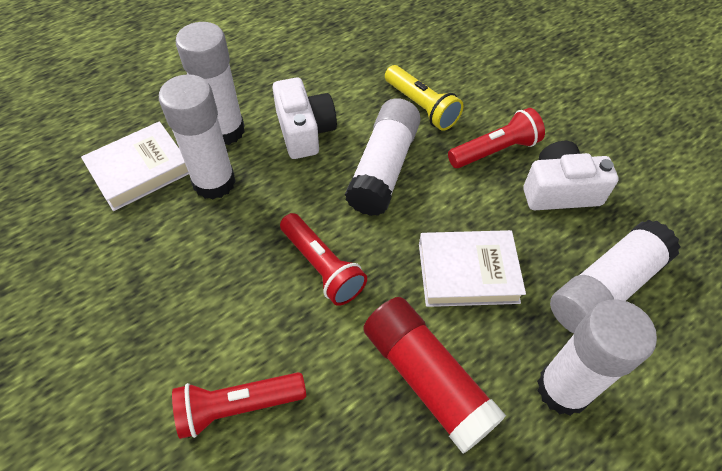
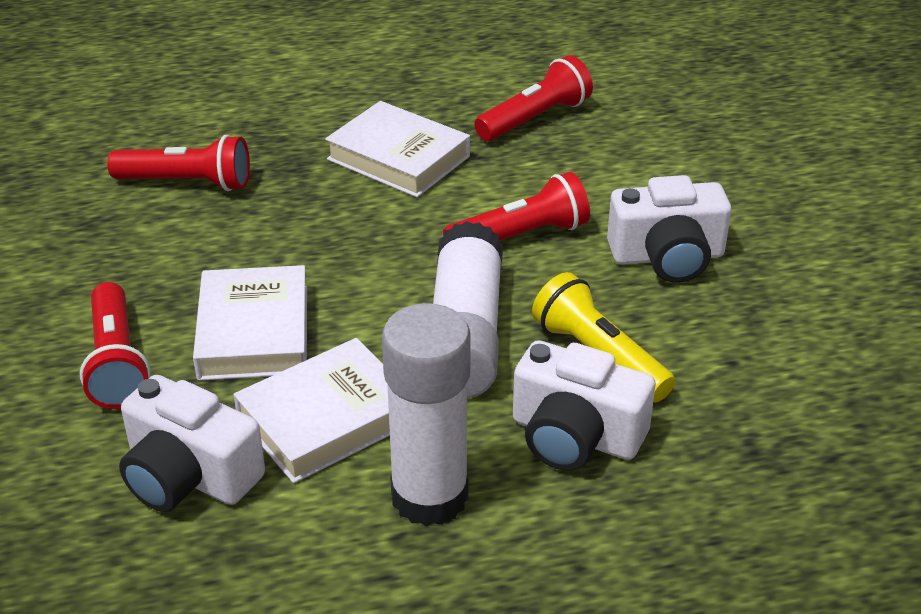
red flashlight: 3 -> 4
red glue stick: 1 -> 0
white book: 2 -> 3
white camera: 2 -> 3
white glue stick: 5 -> 2

